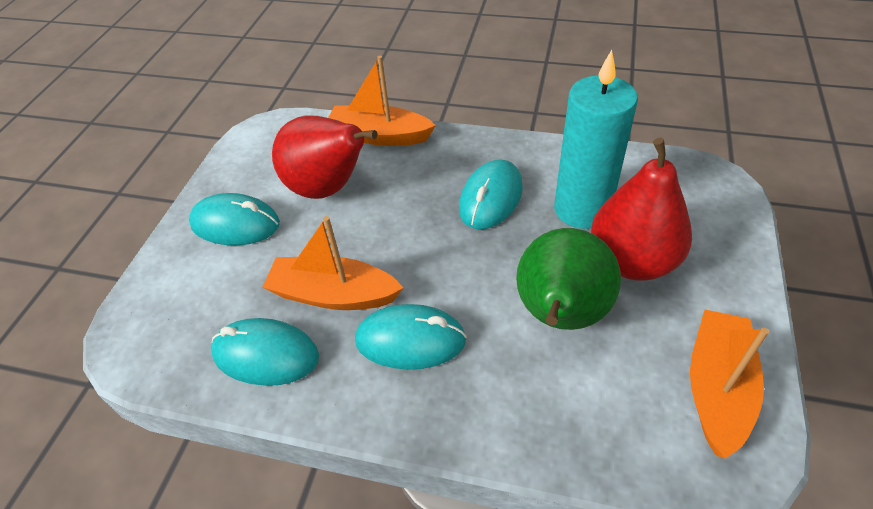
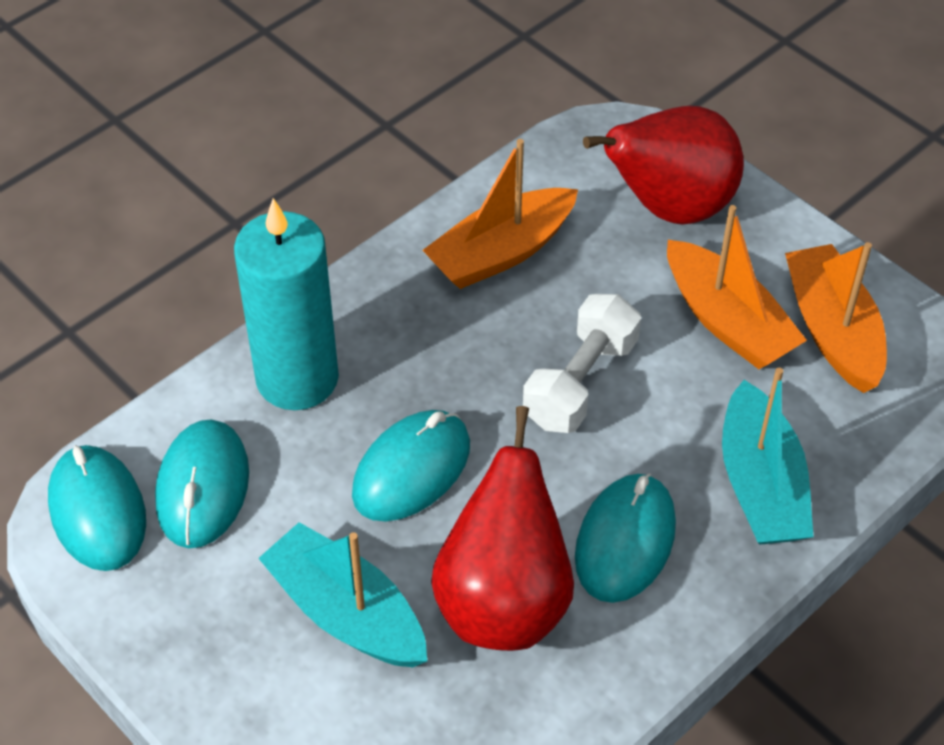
green pear: 1 -> 0
turquoise boat: 0 -> 2
white dumbbell: 0 -> 1

